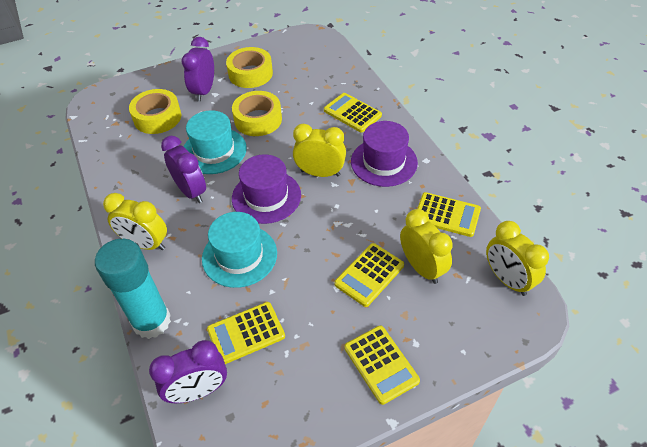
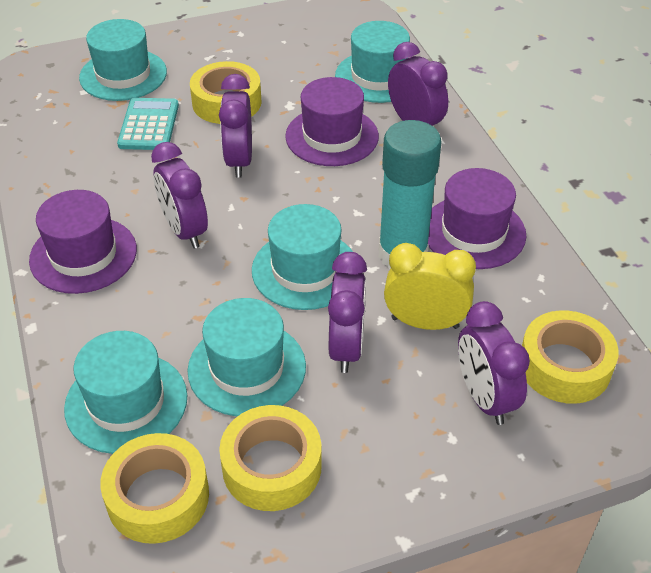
purple clock: 3 -> 5
purple hat: 2 -> 3
turquoise calculator: 0 -> 1
turquoise hat: 2 -> 5
yellow calculator: 5 -> 0
yellow clock: 4 -> 1
yellow tape: 3 -> 4

